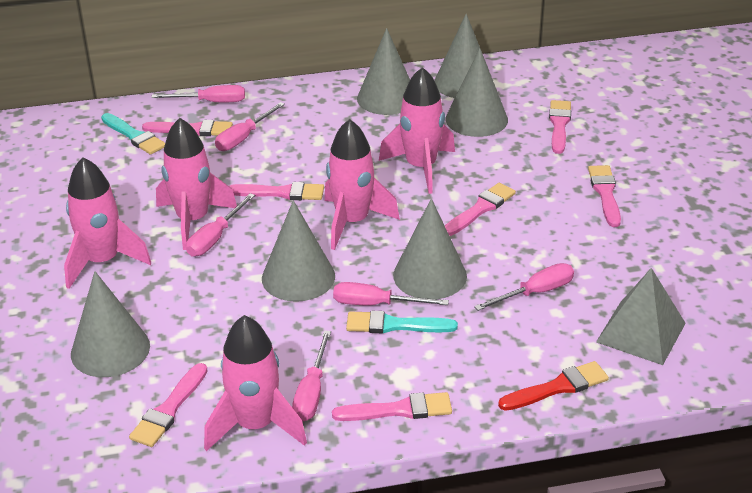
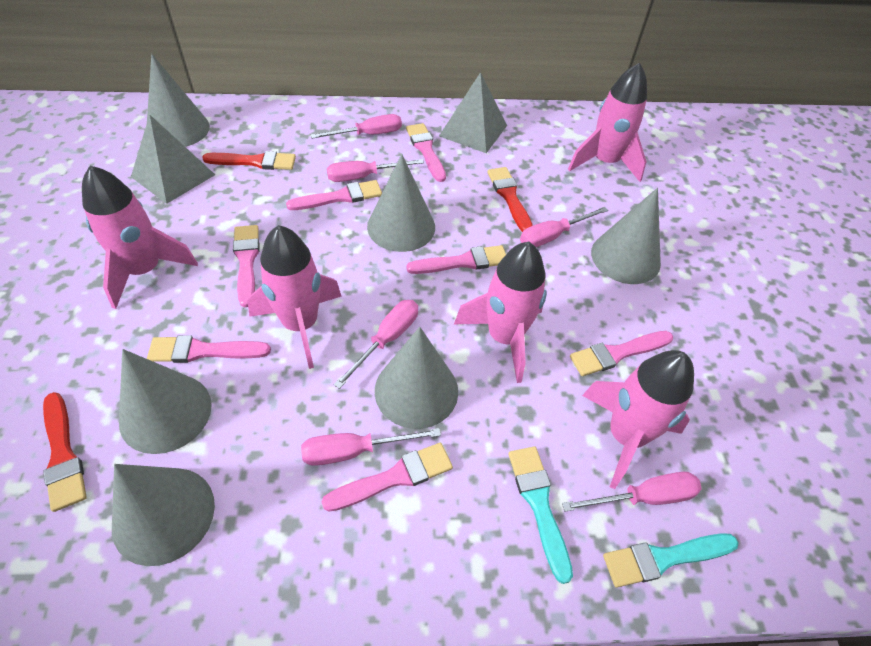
grey pyramid: 1 -> 2
red brush: 1 -> 3

